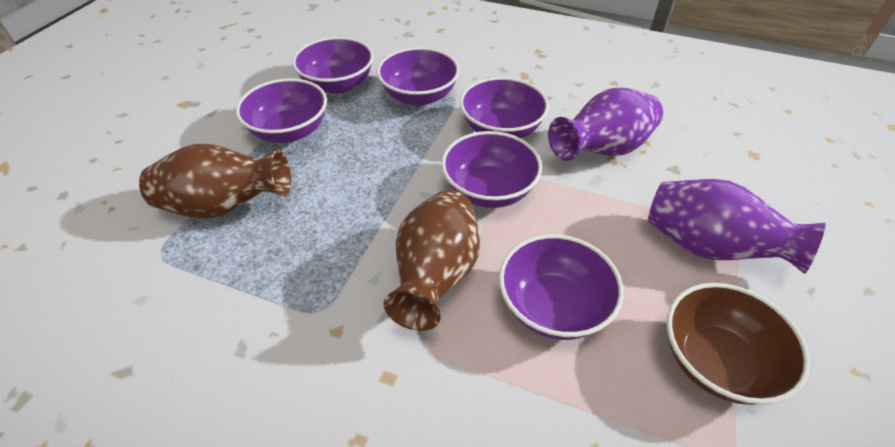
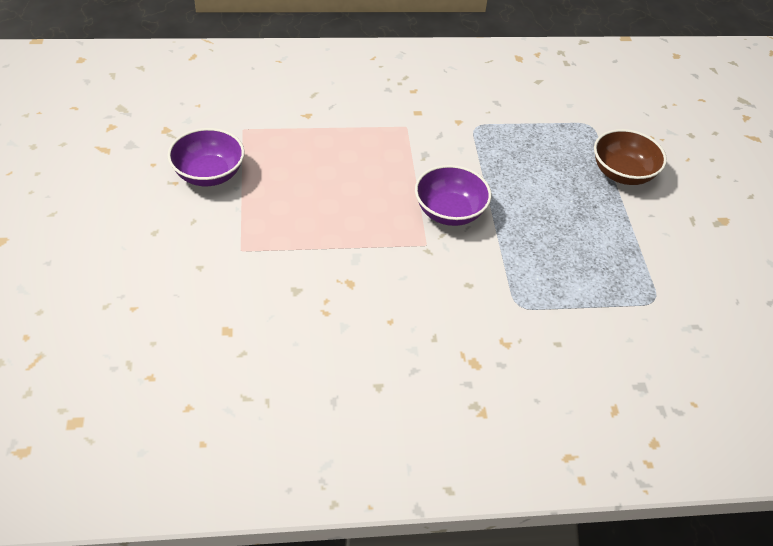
brown vase: 2 -> 0
purple bowl: 6 -> 2
purple vase: 2 -> 0

